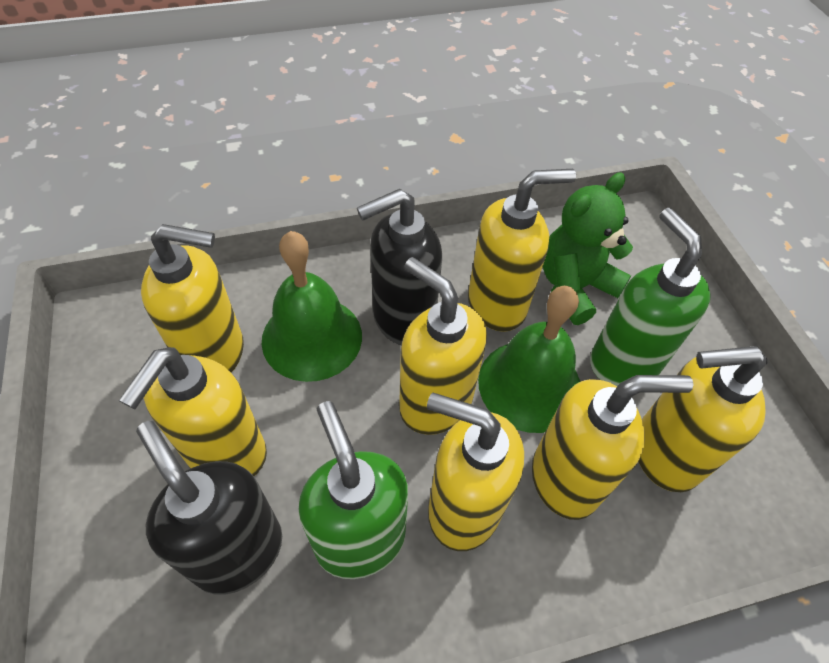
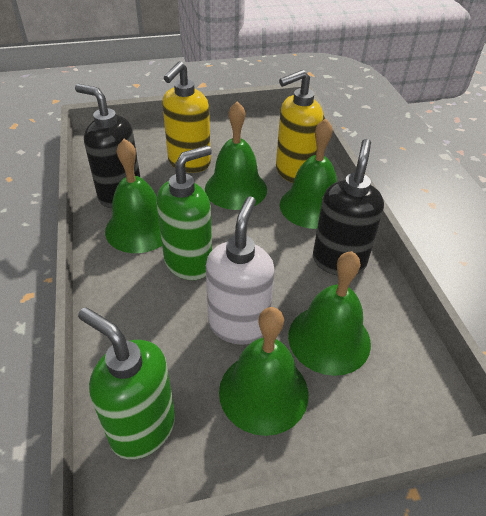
green bell: 2 -> 5
green teddy bear: 1 -> 0
white soap dispenser: 0 -> 1
yellow soap dispenser: 7 -> 2

